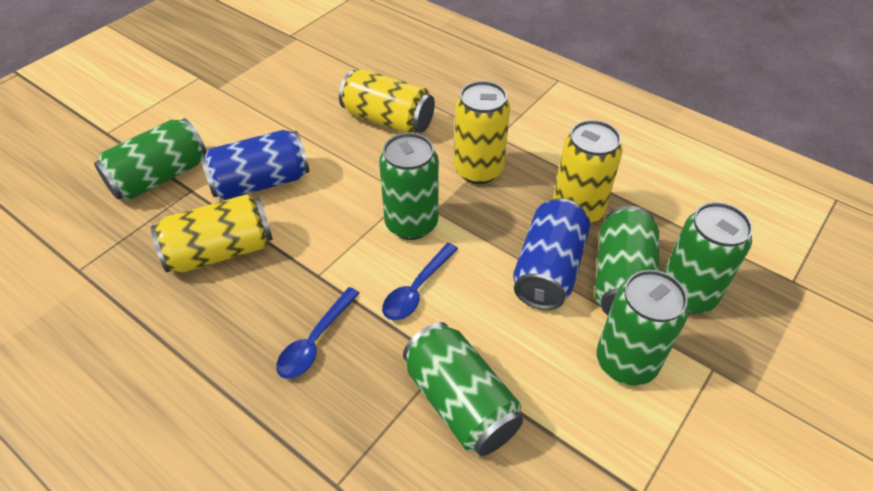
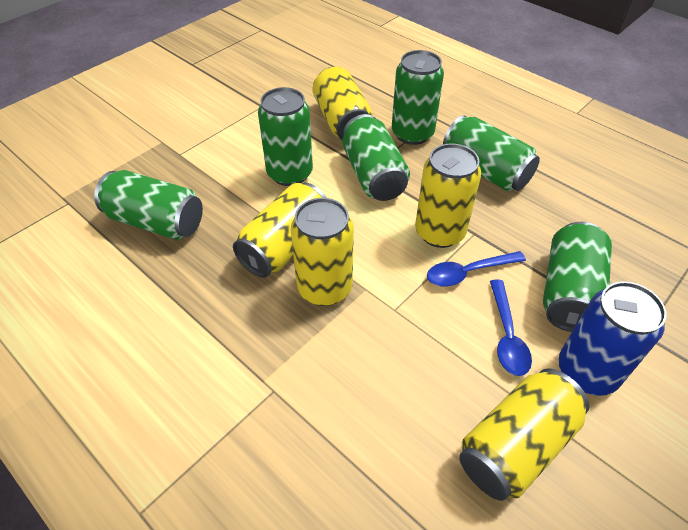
blue can: 2 -> 1
yellow can: 4 -> 5

